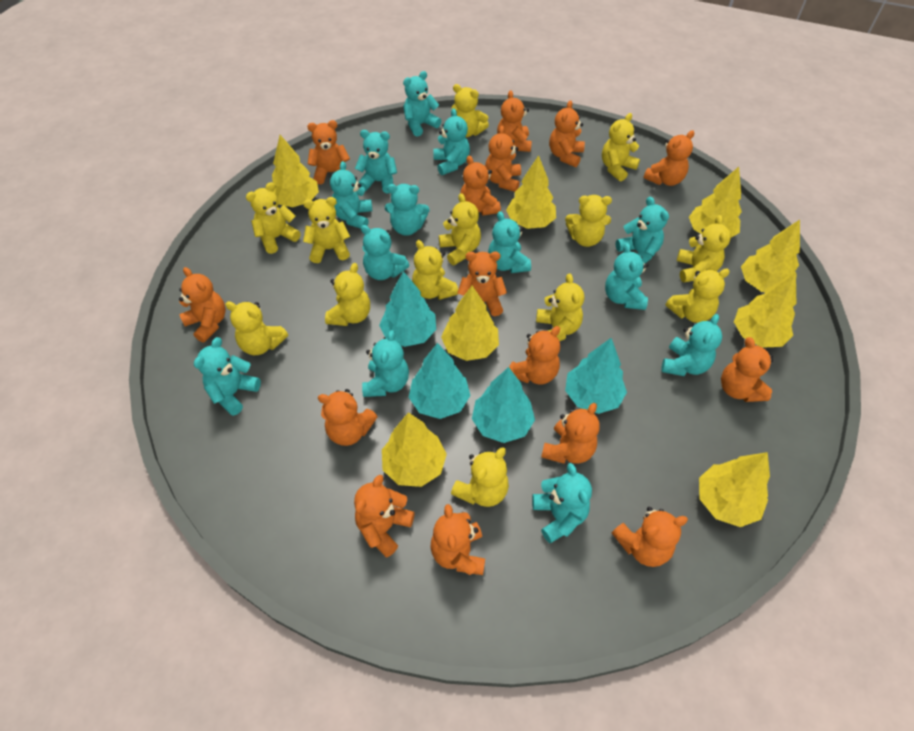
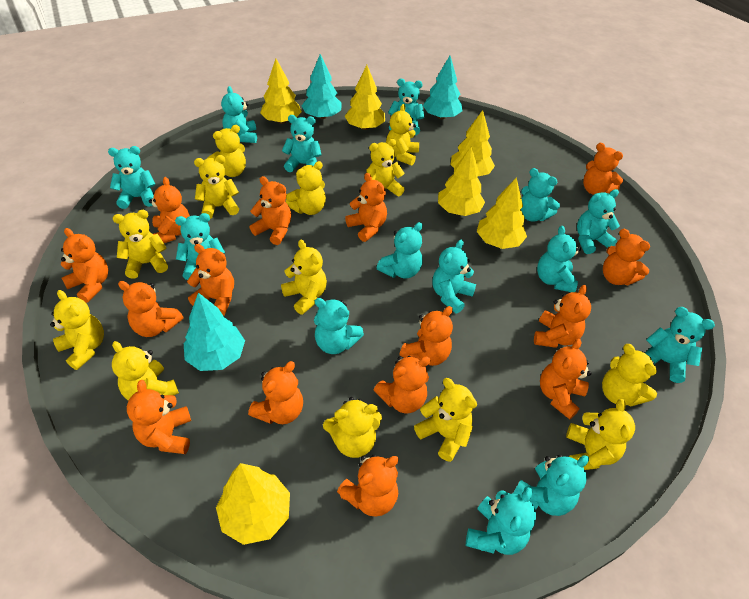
turquoise teddy bear: 13 -> 14
turquoise tree: 4 -> 3
yellow tree: 8 -> 6

